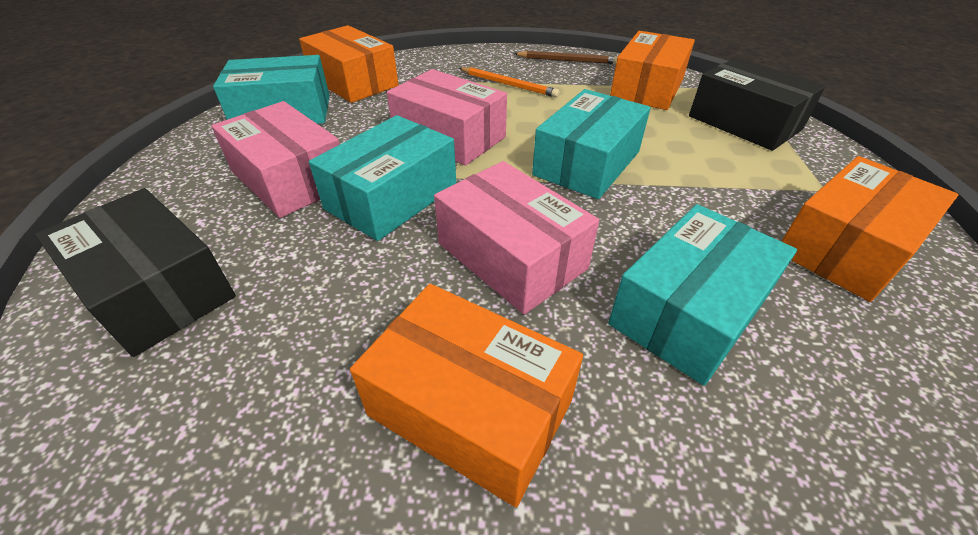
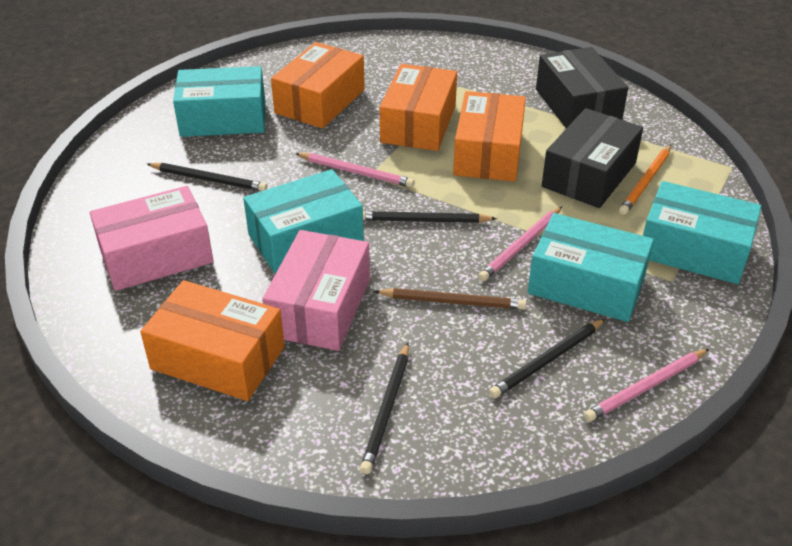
black pencil: 0 -> 4
pink box: 3 -> 2
pink pencil: 0 -> 3

